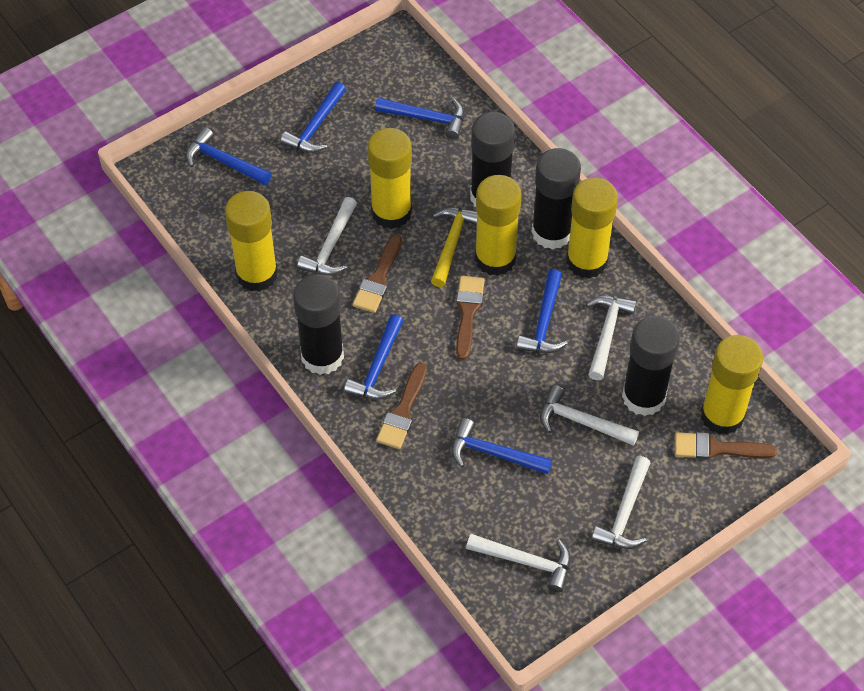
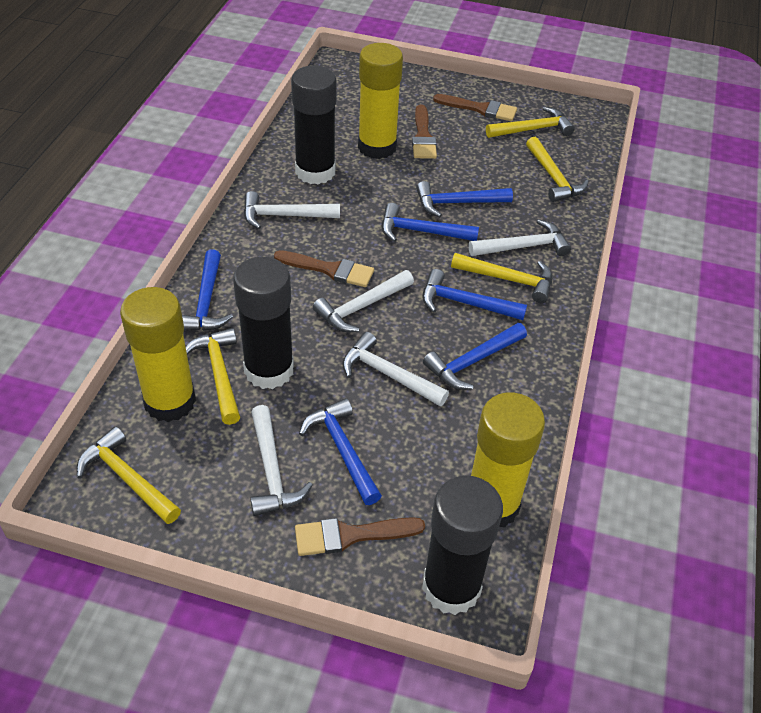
black glue stick: 4 -> 3
yellow glue stick: 5 -> 3
yellow hammer: 1 -> 5

